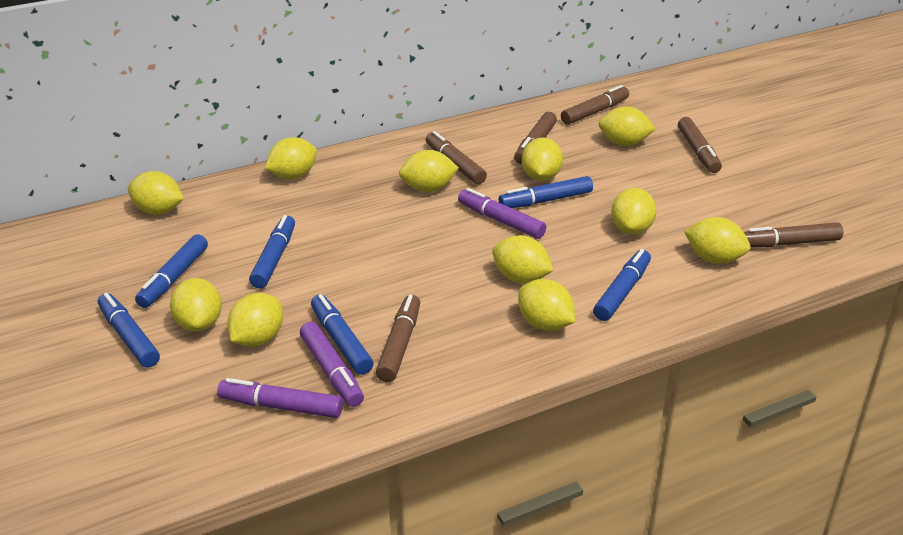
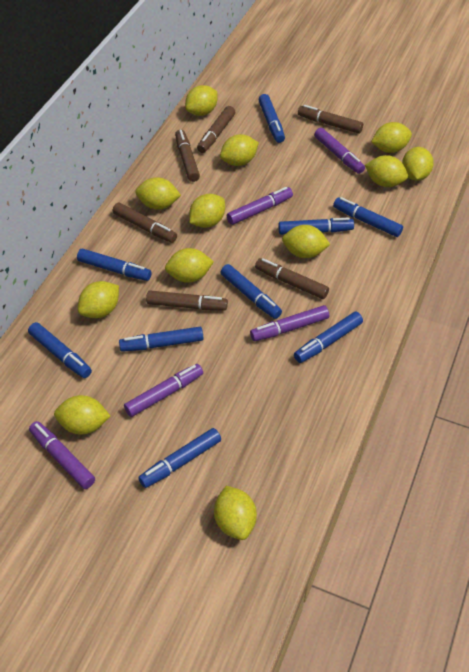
blue marker: 6 -> 9
purple marker: 3 -> 5
yellow lemon: 11 -> 12

